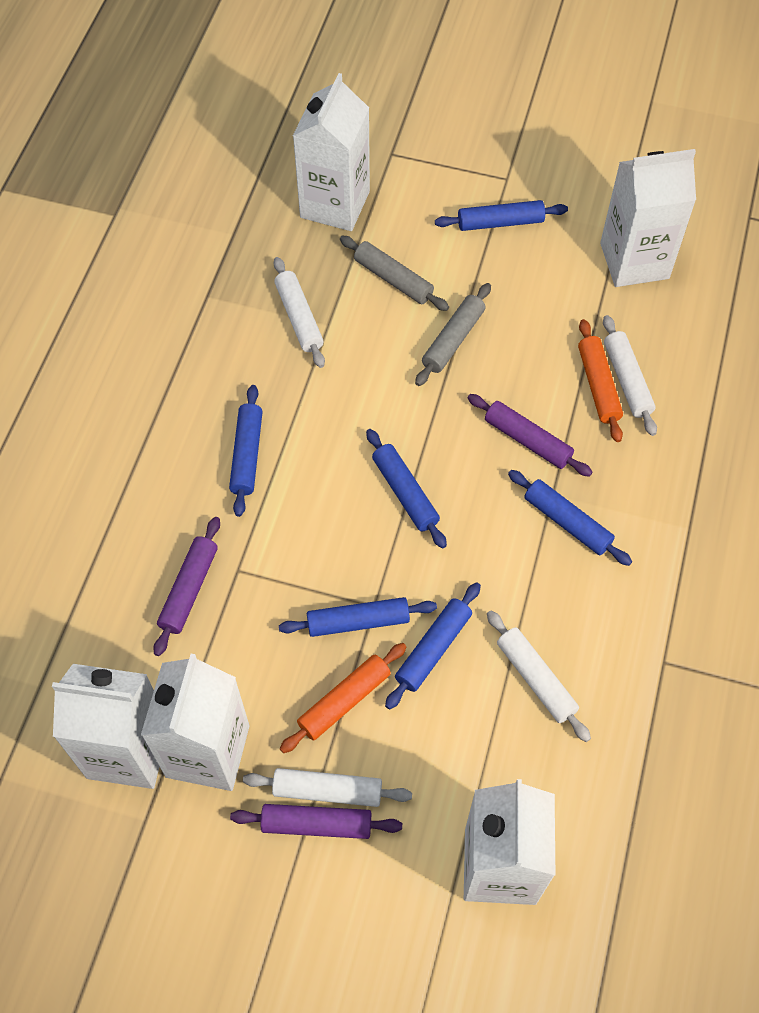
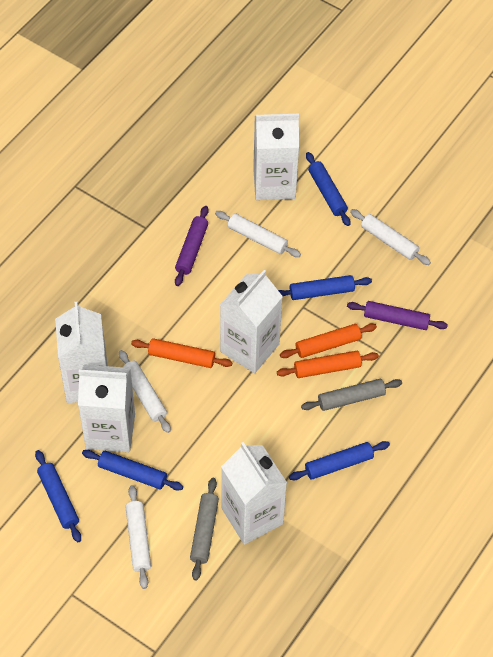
blue rolling pin: 6 -> 5
orange rolling pin: 2 -> 3
purple rolling pin: 3 -> 2

